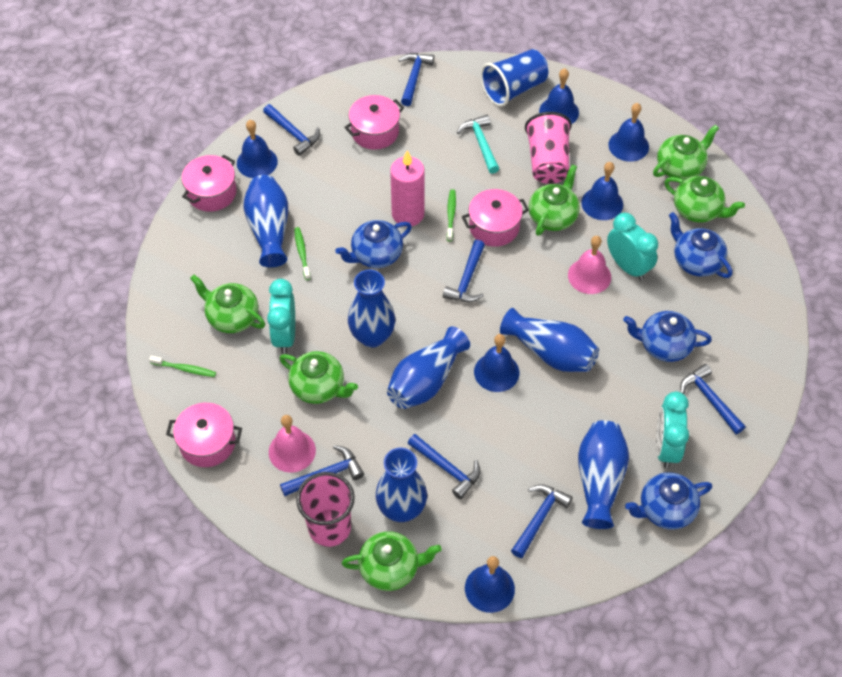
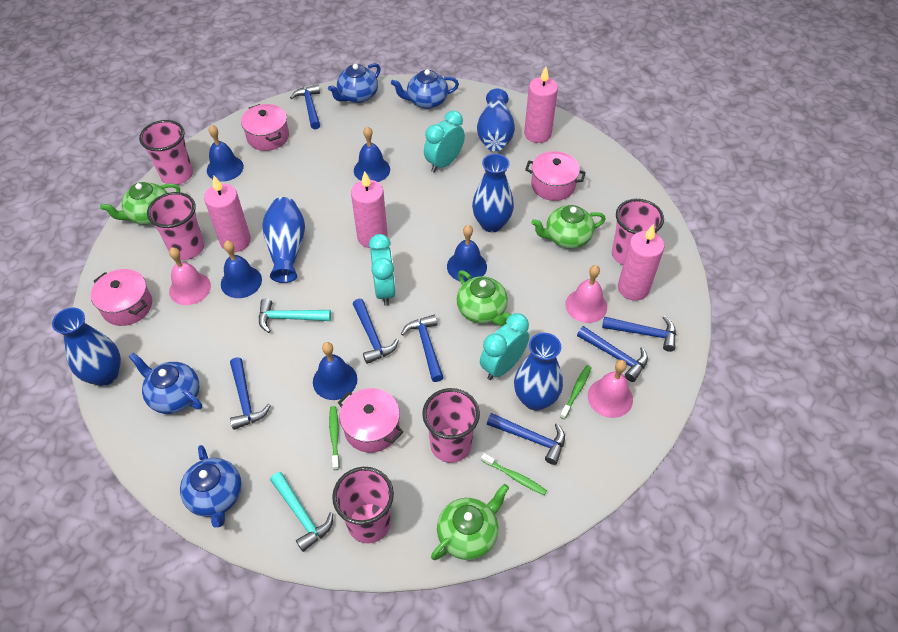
blue bell: 6 -> 5
blue cup: 1 -> 0
blue vase: 6 -> 5
green teapot: 6 -> 4
pink bell: 2 -> 3
pink candle: 1 -> 4
pink cup: 2 -> 5
turquoise hammer: 1 -> 2

